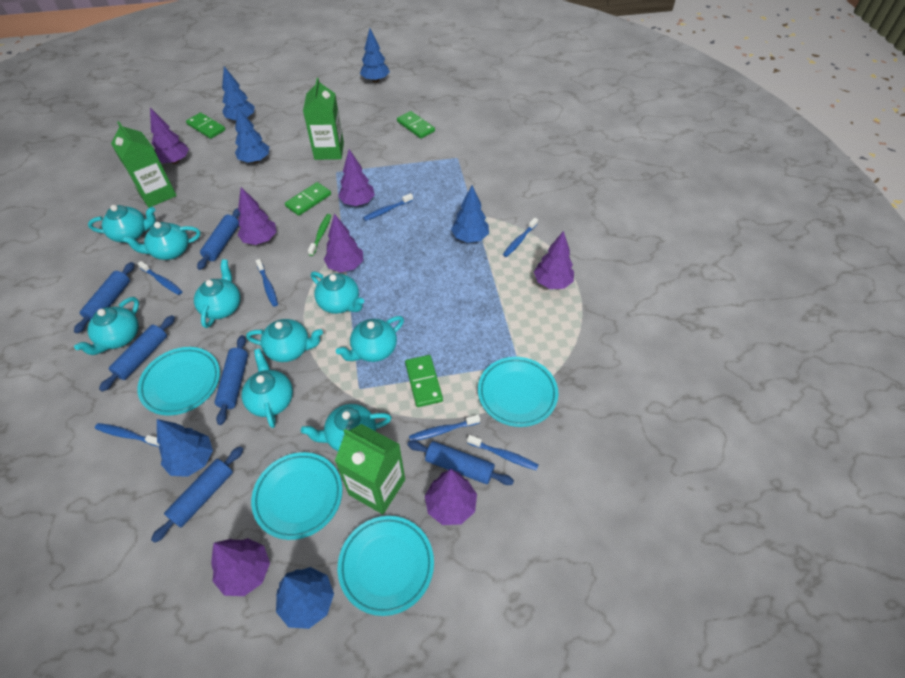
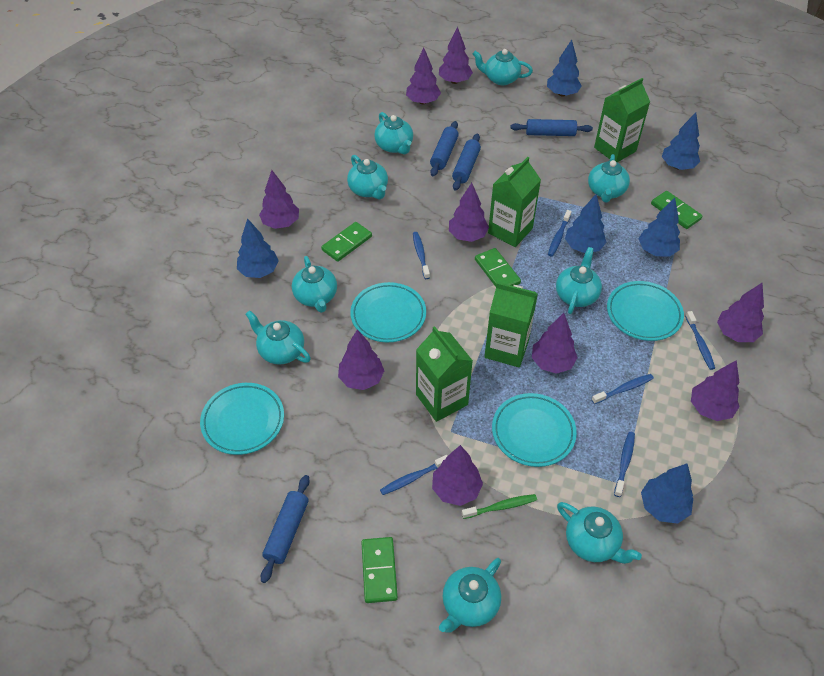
blue rolling pin: 6 -> 4
blue toothbrush: 7 -> 6
green carton: 3 -> 4
purple tree: 7 -> 9

